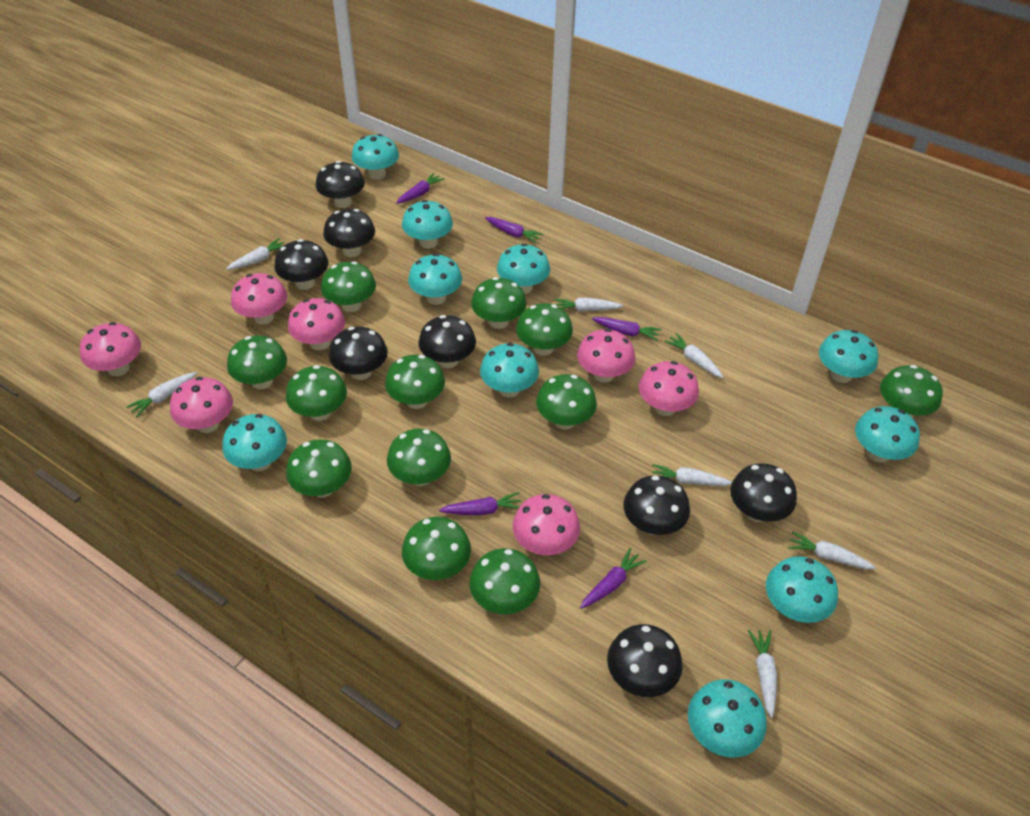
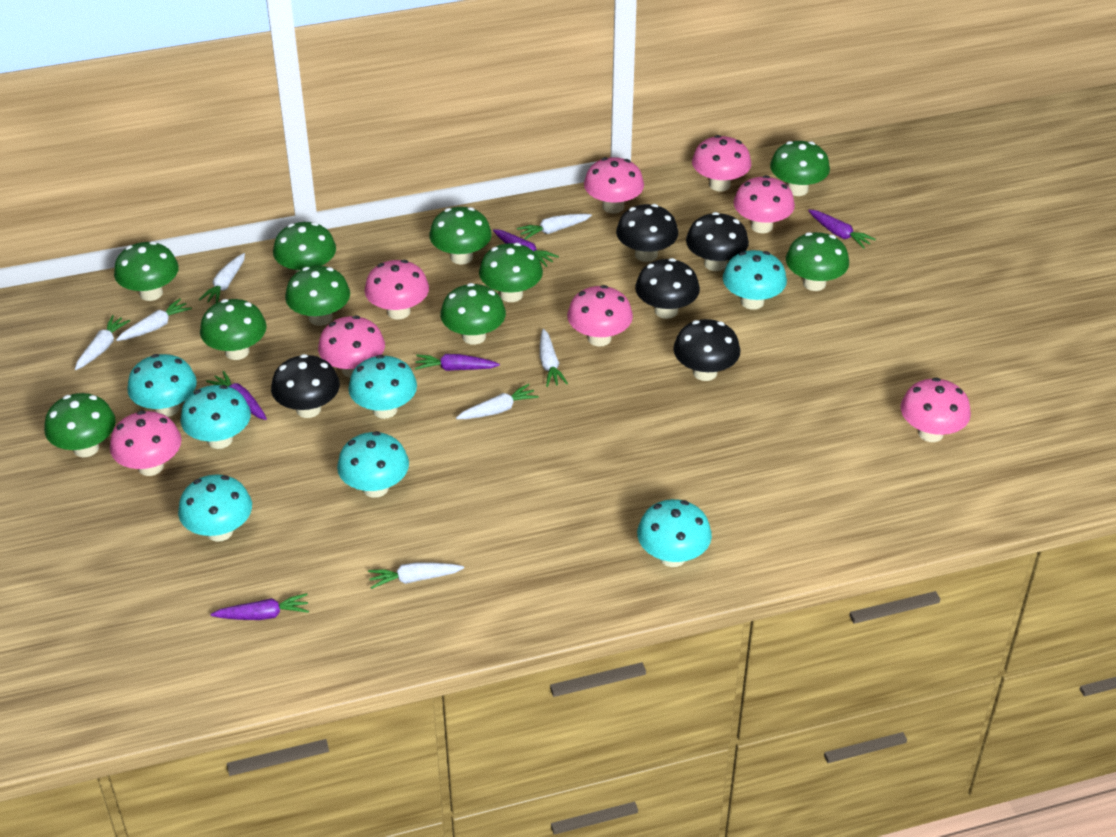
black mushroom: 8 -> 5
green mushroom: 12 -> 10
pink mushroom: 7 -> 8
turquoise mushroom: 10 -> 7

